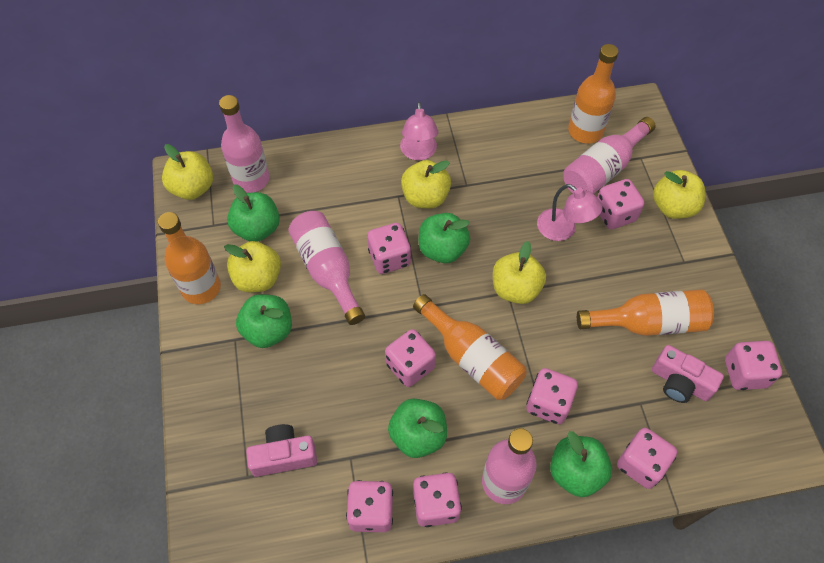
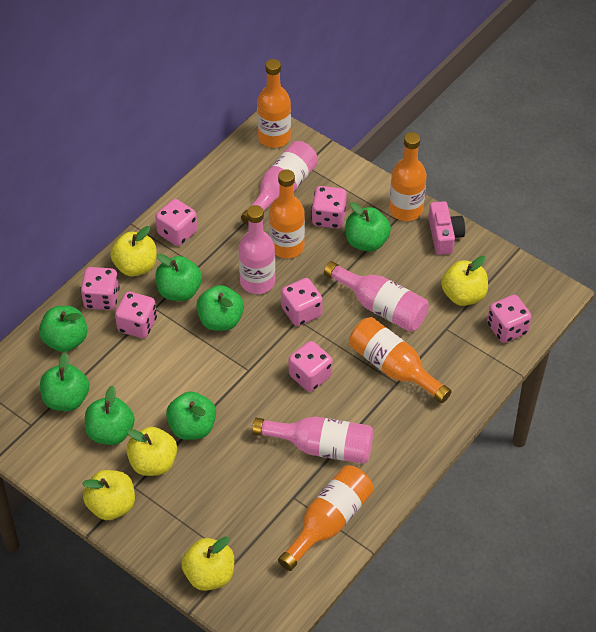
green apple: 5 -> 7
orange bottle: 4 -> 5
pink camera: 2 -> 1
pink dice: 8 -> 7
pink lamp: 2 -> 0

